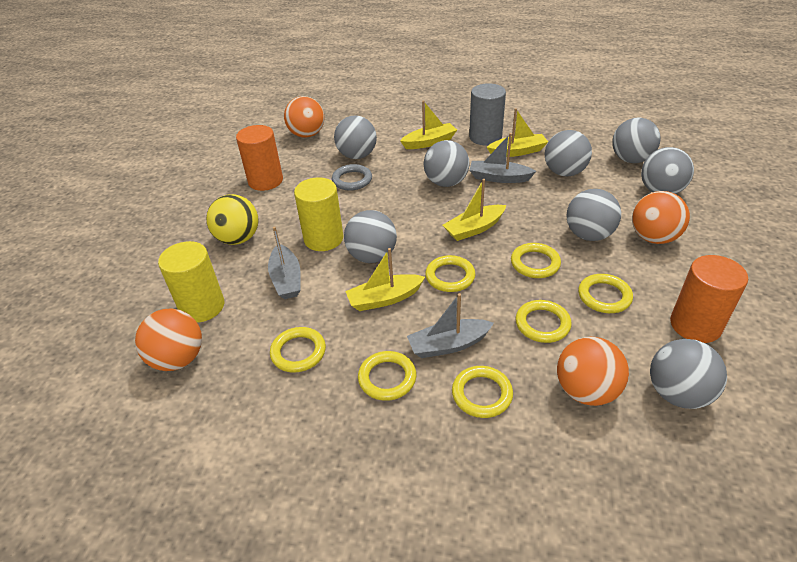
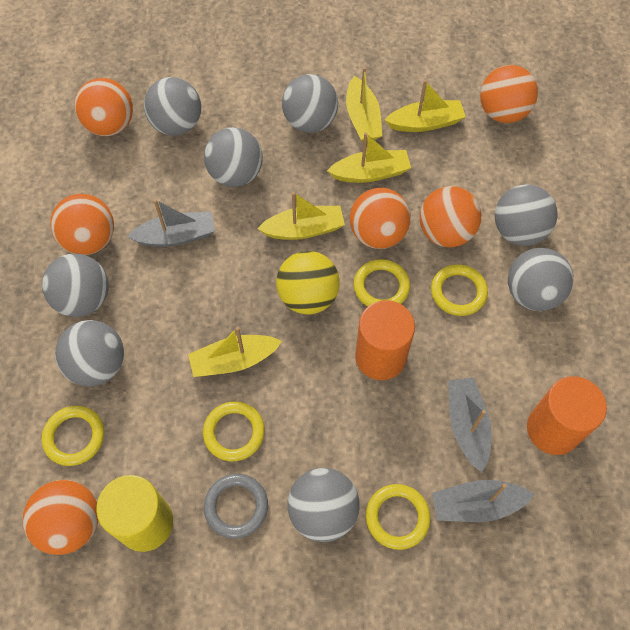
grey cylinder: 1 -> 0
orange ball: 4 -> 6
yellow boat: 4 -> 5
yellow cylinder: 2 -> 1
yellow ring: 7 -> 5

